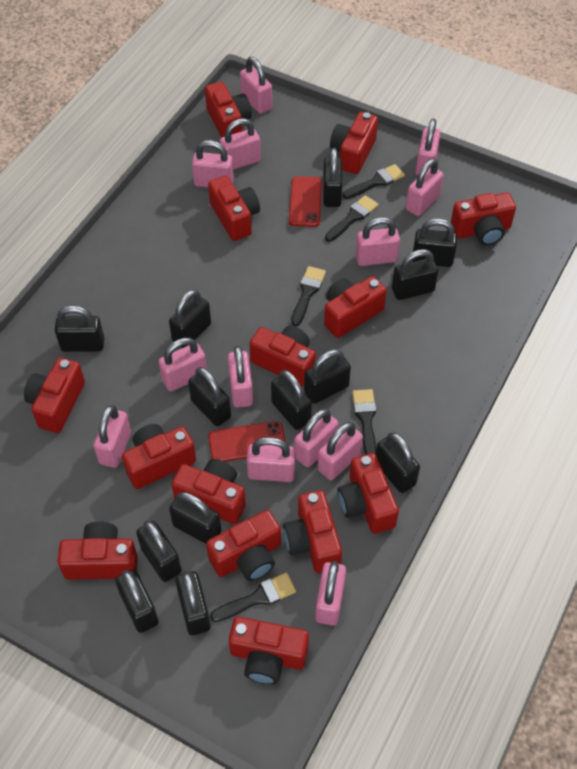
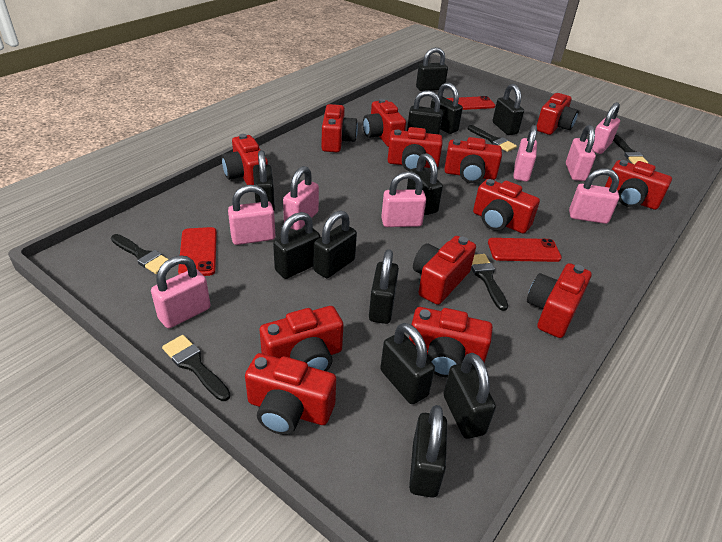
black padlock: 13 -> 12
pink padlock: 13 -> 8
red camera: 14 -> 13
red phone: 2 -> 3

